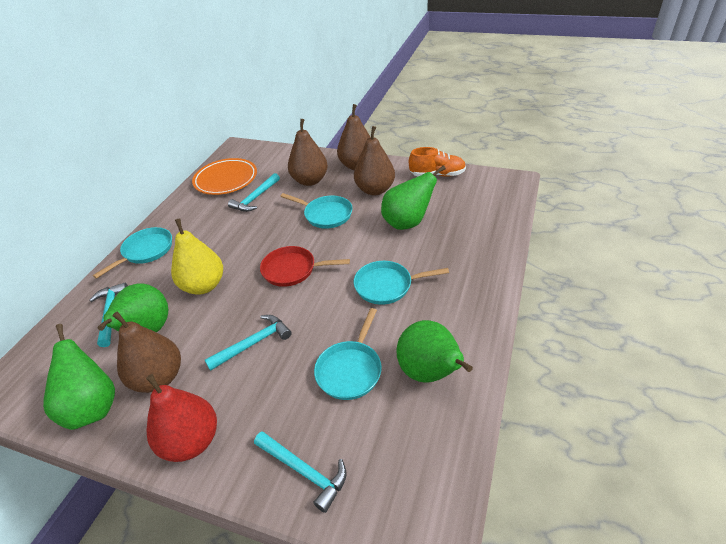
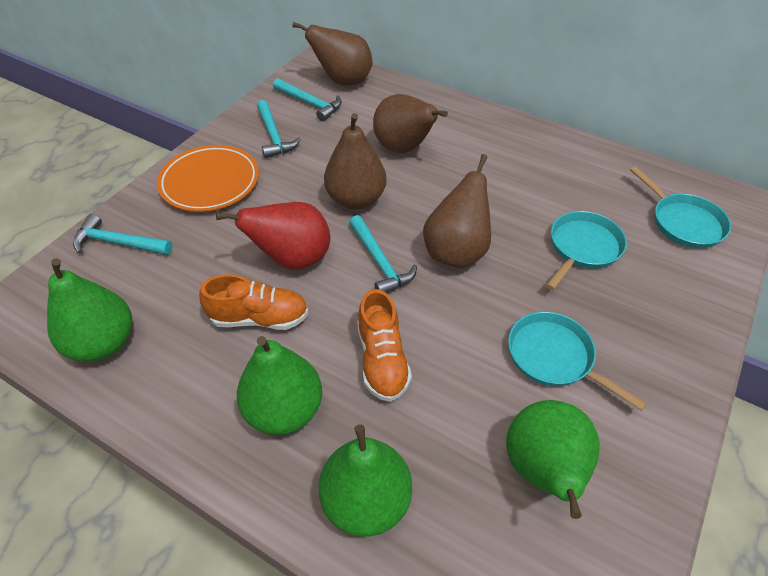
orange shoe: 1 -> 2
red pan: 1 -> 0
turquoise pan: 4 -> 3
yellow pear: 1 -> 0

